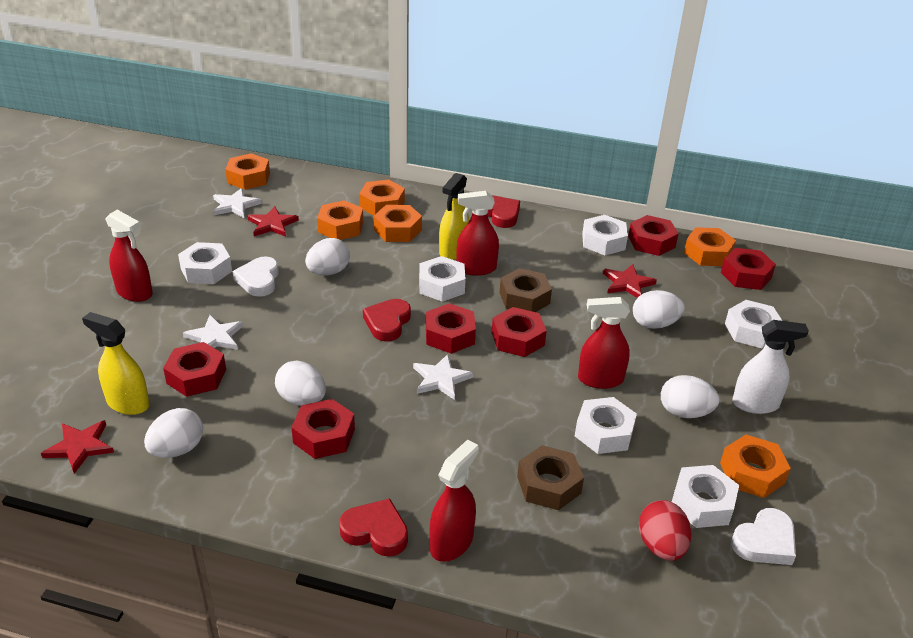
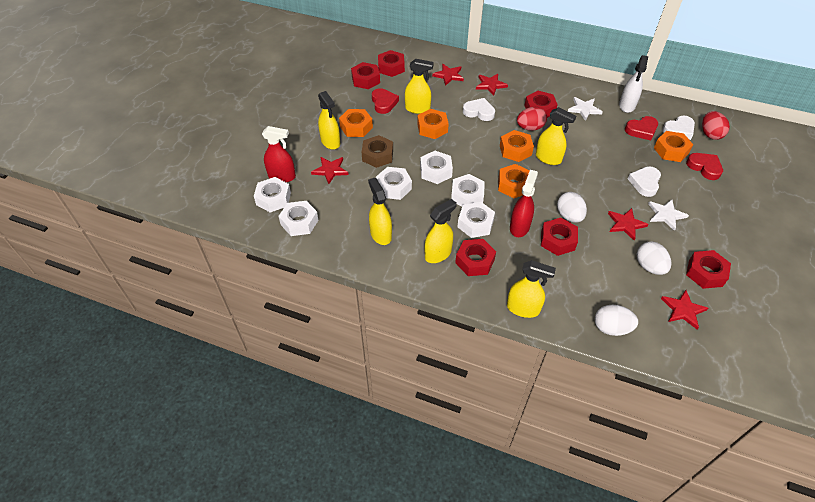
brown nut: 2 -> 1
orange nut: 6 -> 5
red egg: 1 -> 2
red spray bottle: 4 -> 2
red star: 3 -> 5
white egg: 5 -> 3
white heart: 2 -> 3
white star: 3 -> 2
yellow spray bottle: 2 -> 6

